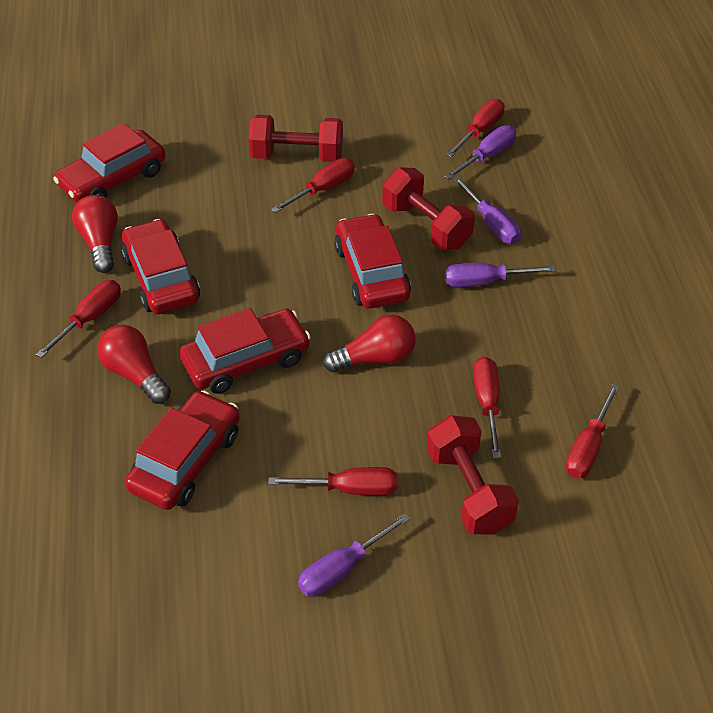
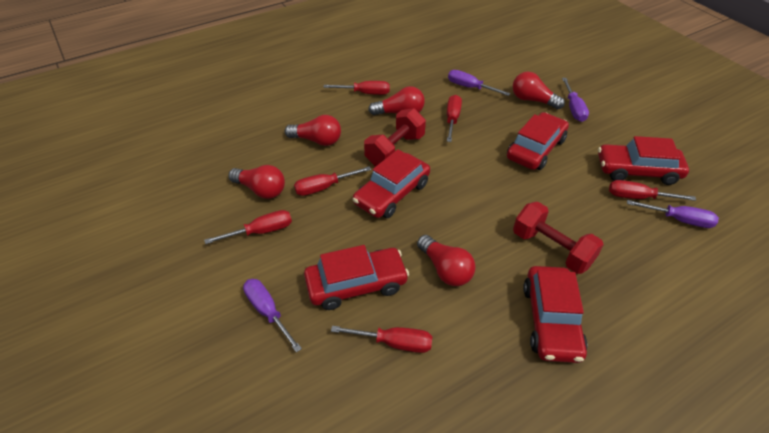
red dumbbell: 3 -> 2
red light bulb: 3 -> 5

